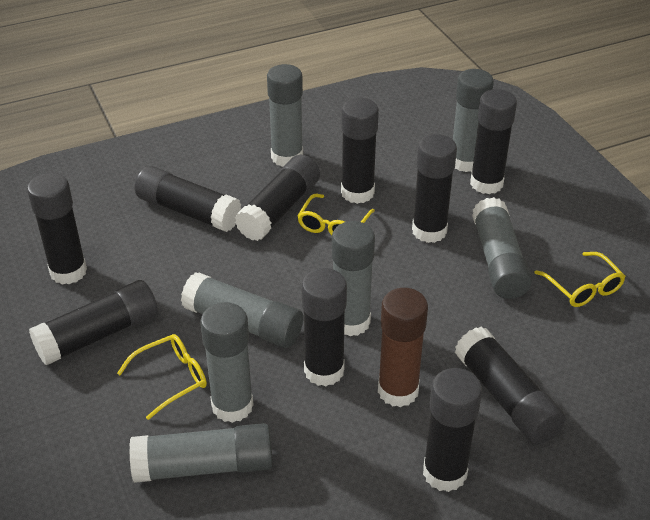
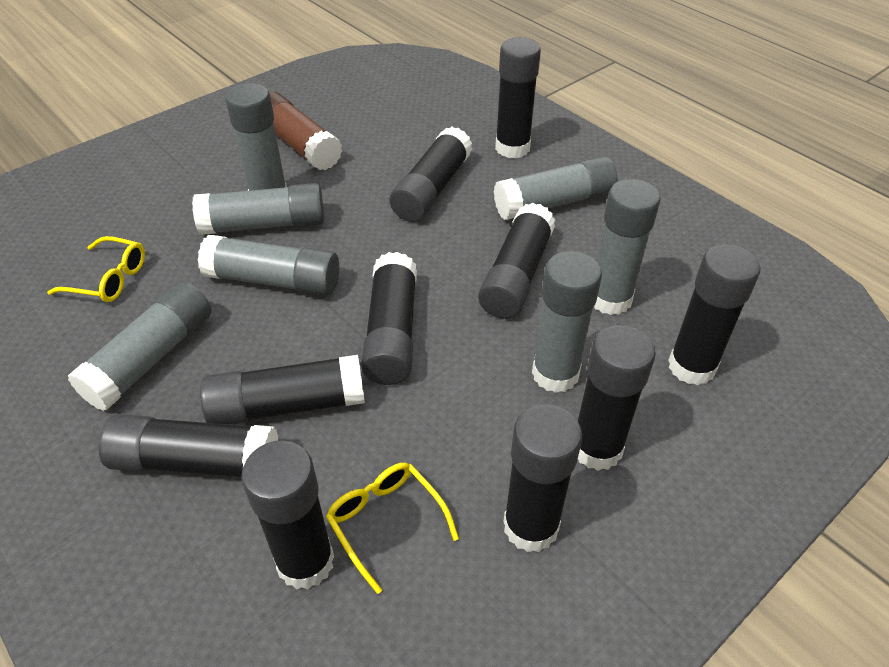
yellow glasses: 3 -> 2

